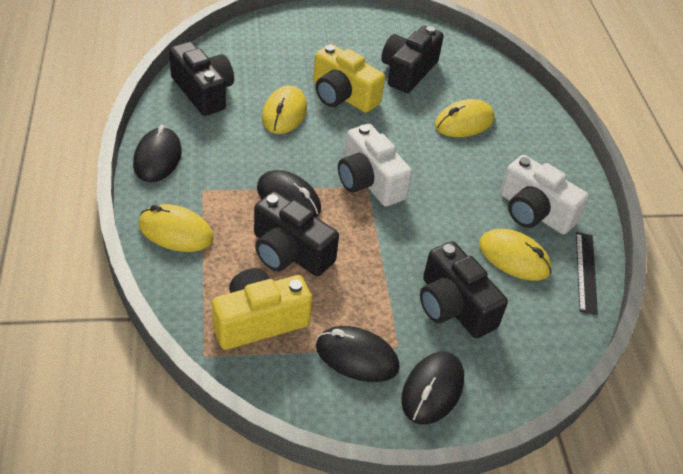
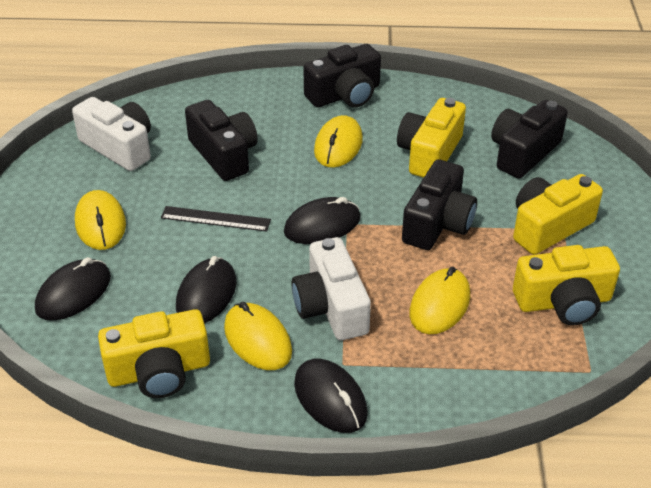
yellow camera: 2 -> 4

